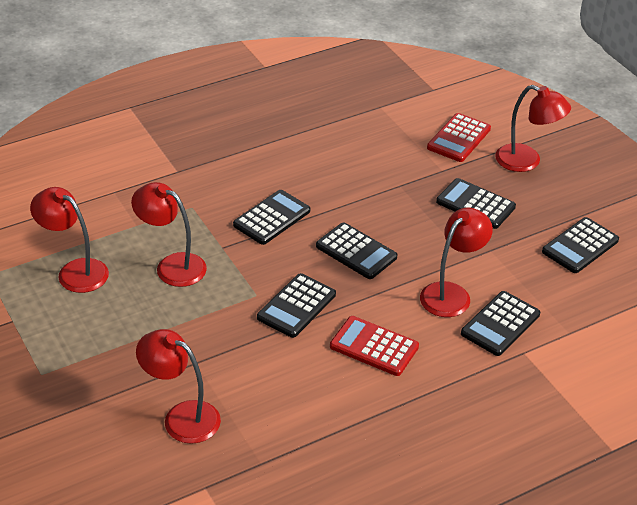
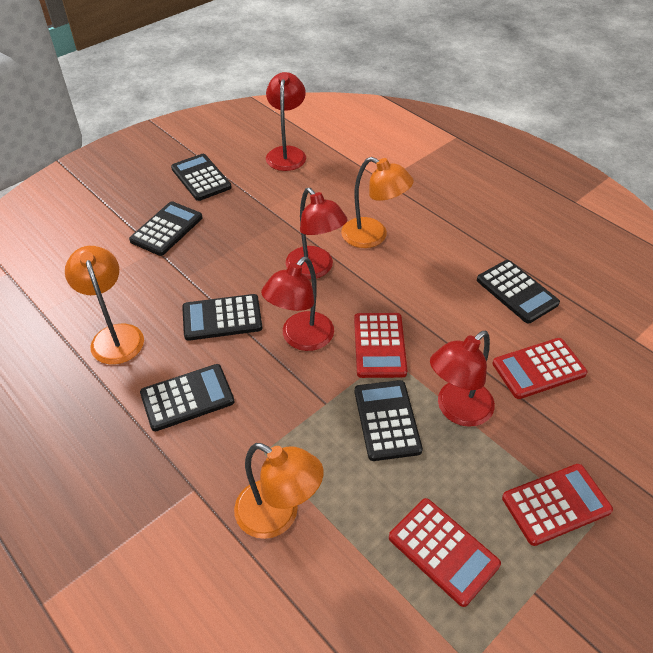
orange lamp: 0 -> 3
red calculator: 2 -> 4
red lamp: 5 -> 4

